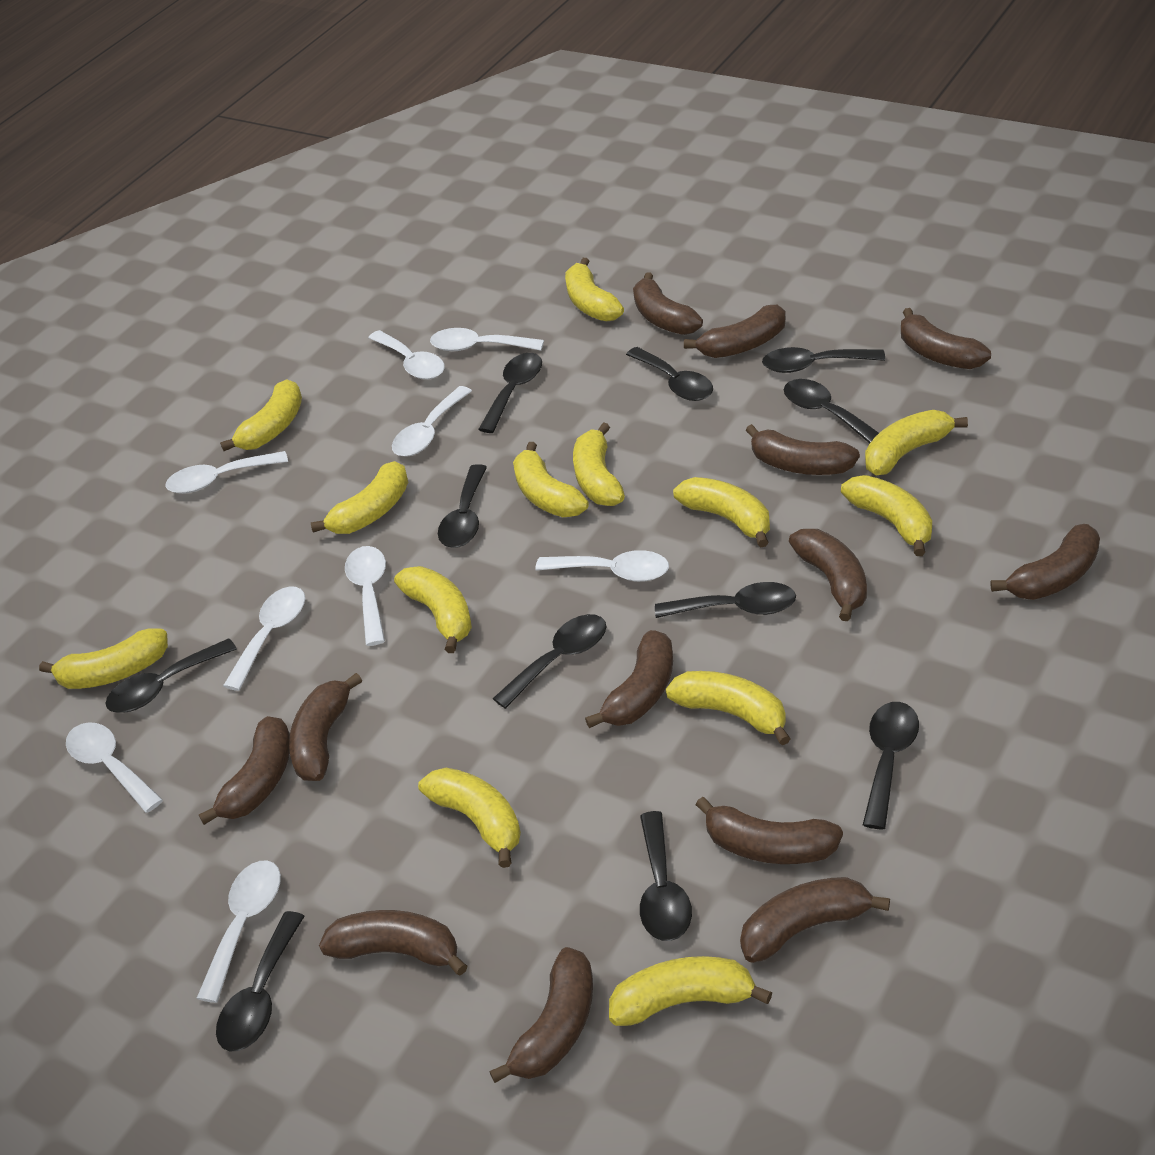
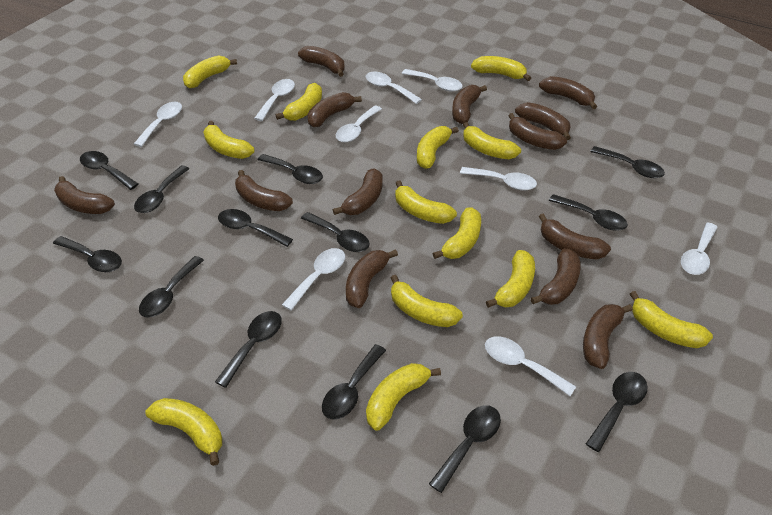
black spoon: 11 -> 13

